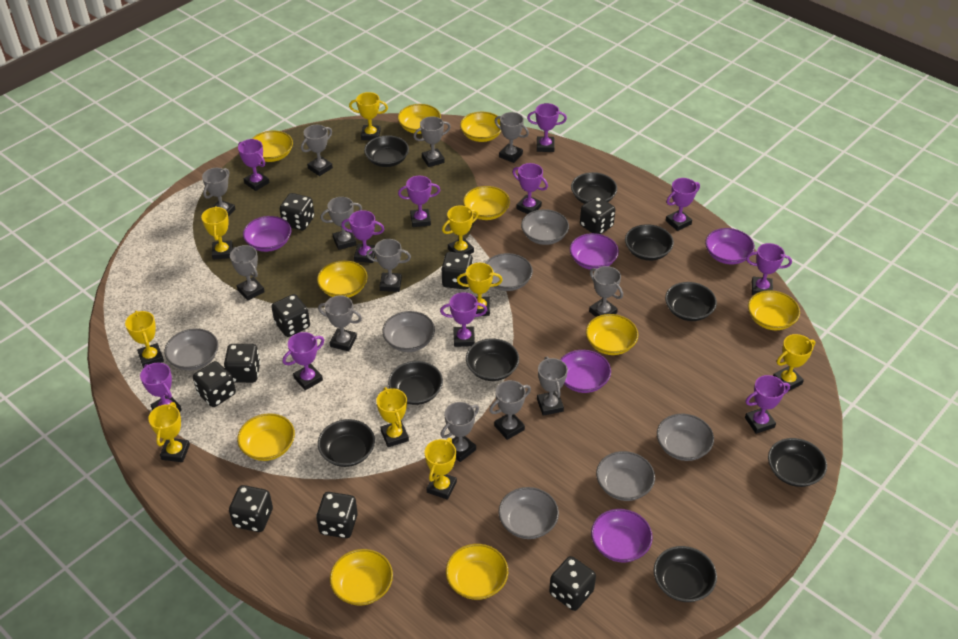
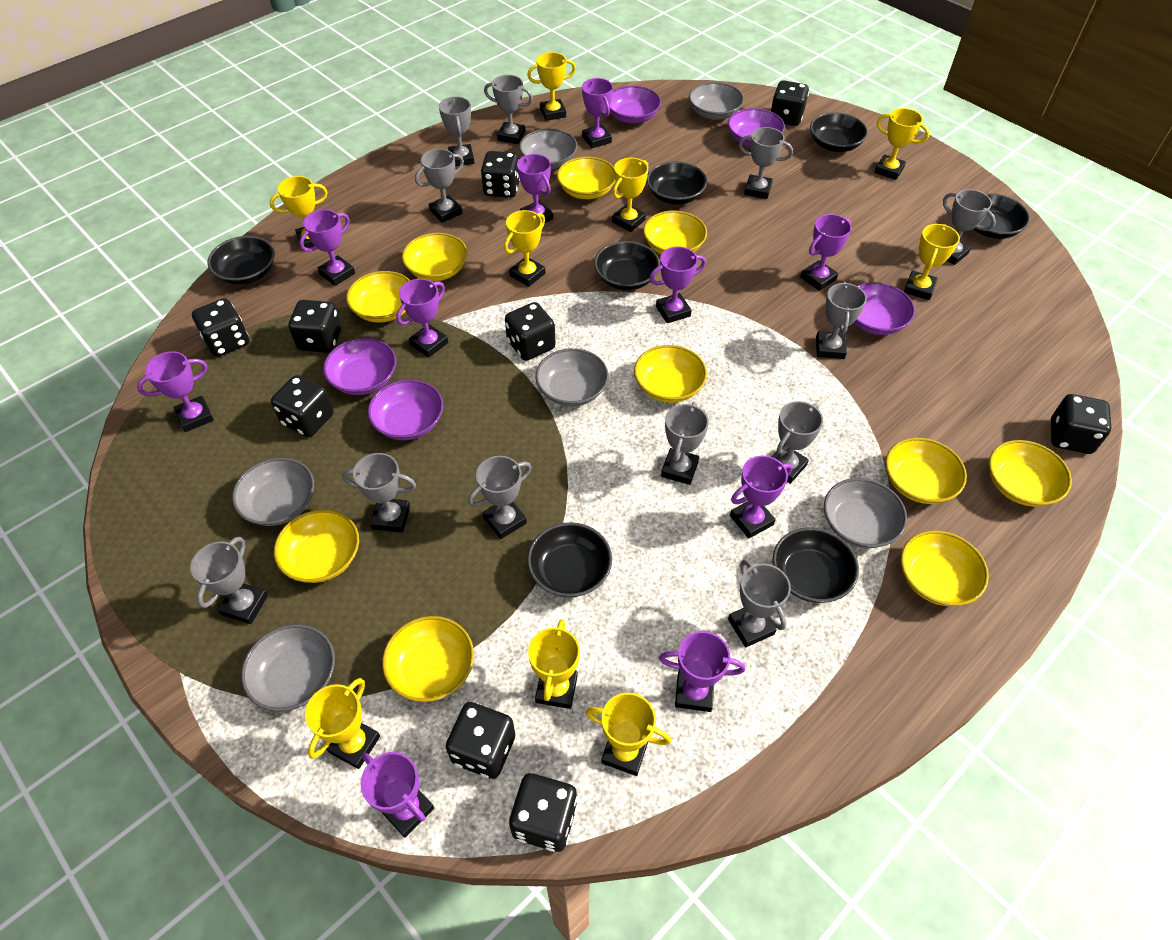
black bowl: 9 -> 7
grey bowl: 7 -> 6
purple trophy: 11 -> 10

